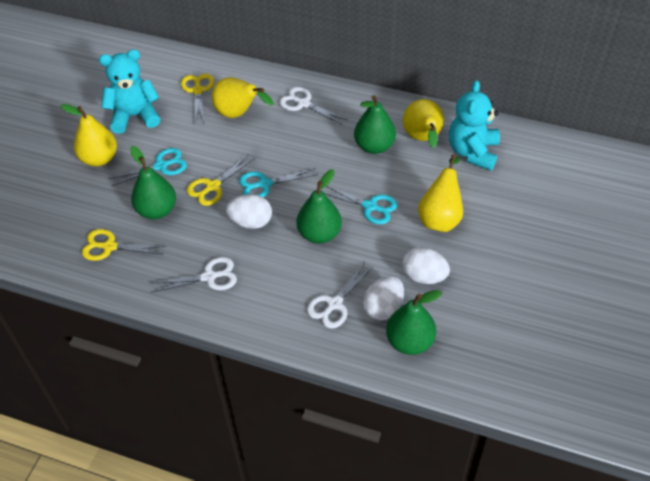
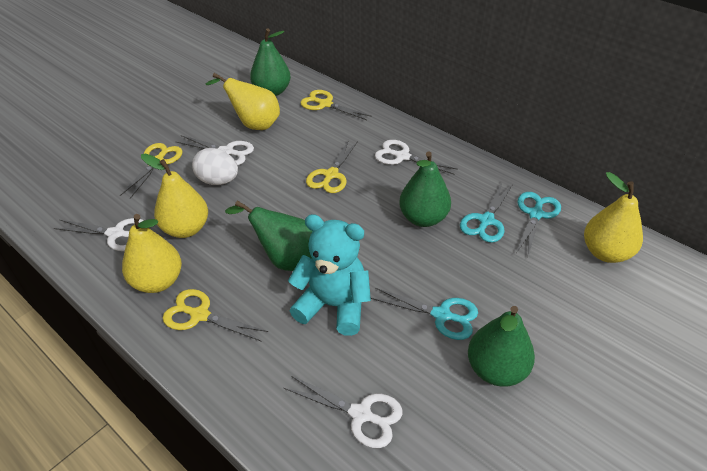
turquoise teddy bear: 2 -> 1
white egg: 3 -> 1
white scissors: 3 -> 4
yellow scissors: 3 -> 4

